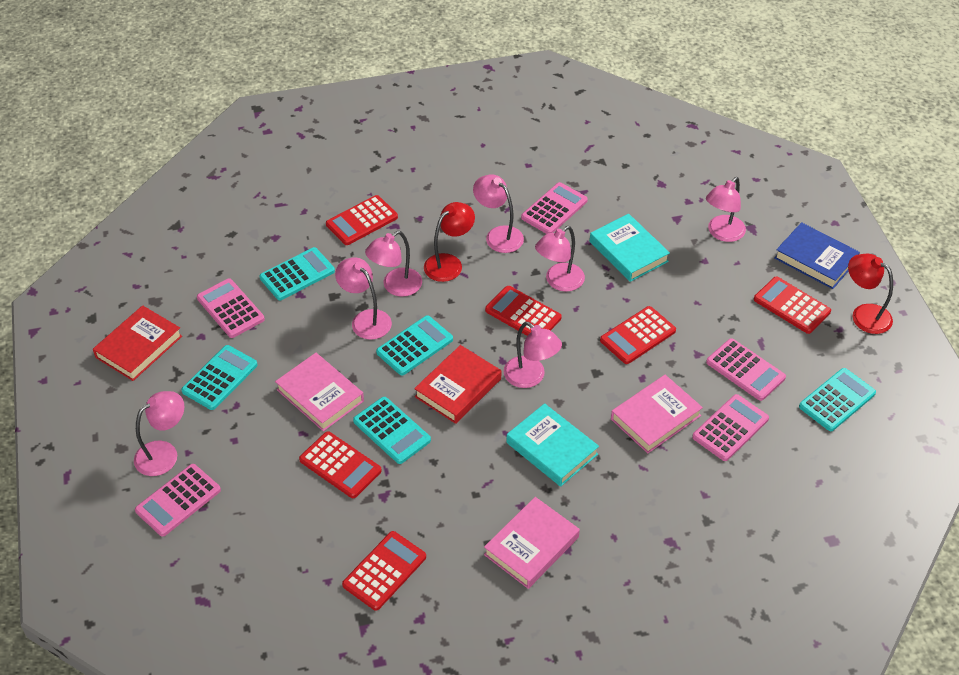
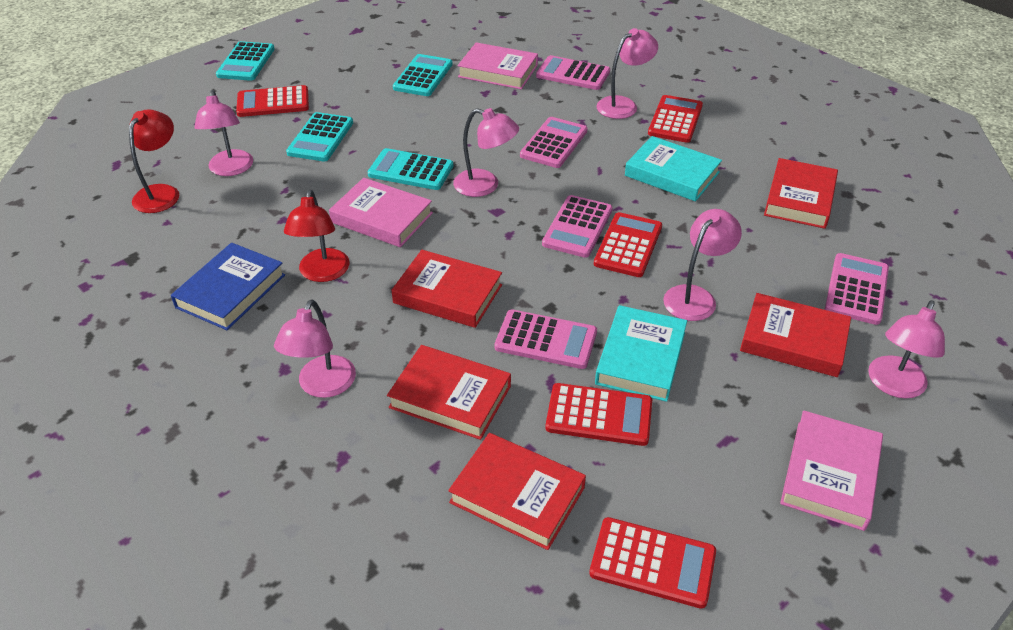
pink lamp: 7 -> 6
red book: 2 -> 5
red calculator: 6 -> 5
turquoise calculator: 5 -> 4

